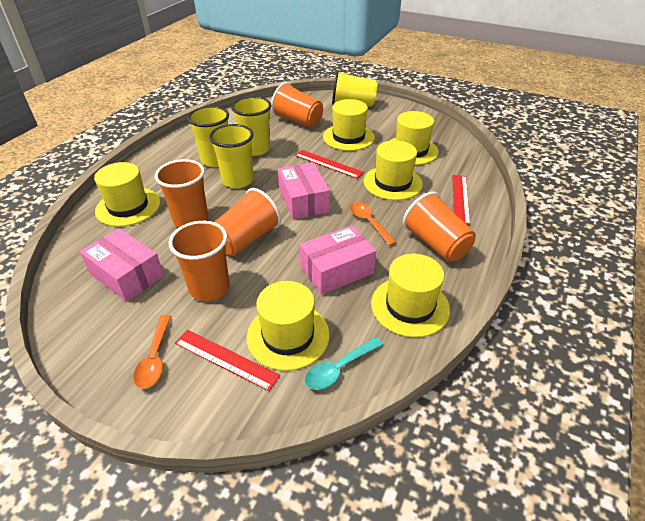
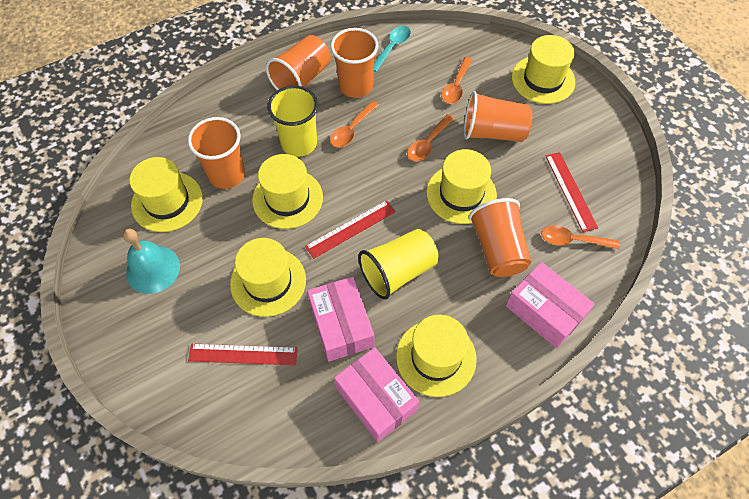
orange spoon: 2 -> 4
turquoise bell: 0 -> 1
yellow cup: 4 -> 2

